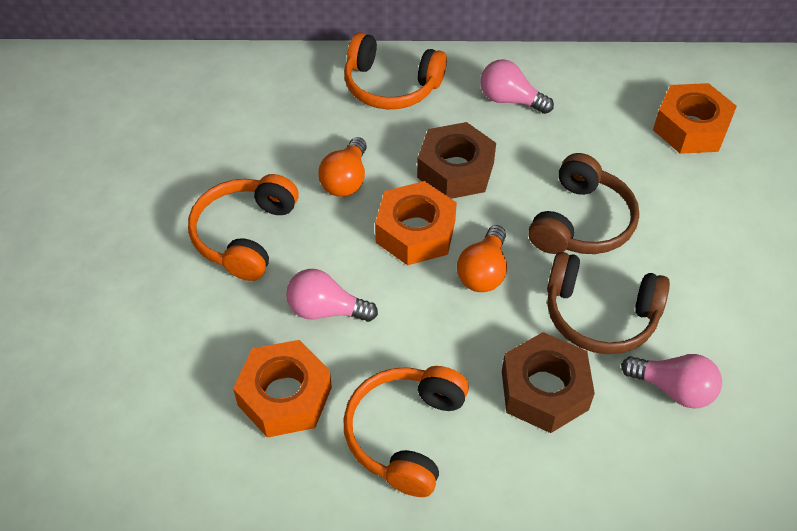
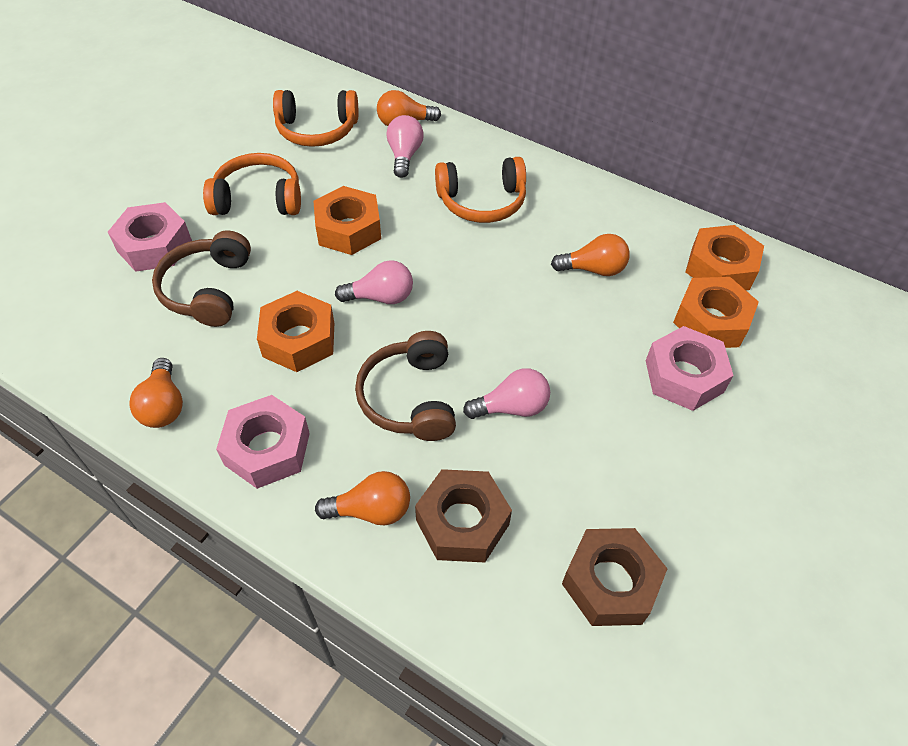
orange light bulb: 2 -> 4
orange nut: 3 -> 4
pink nut: 0 -> 3

